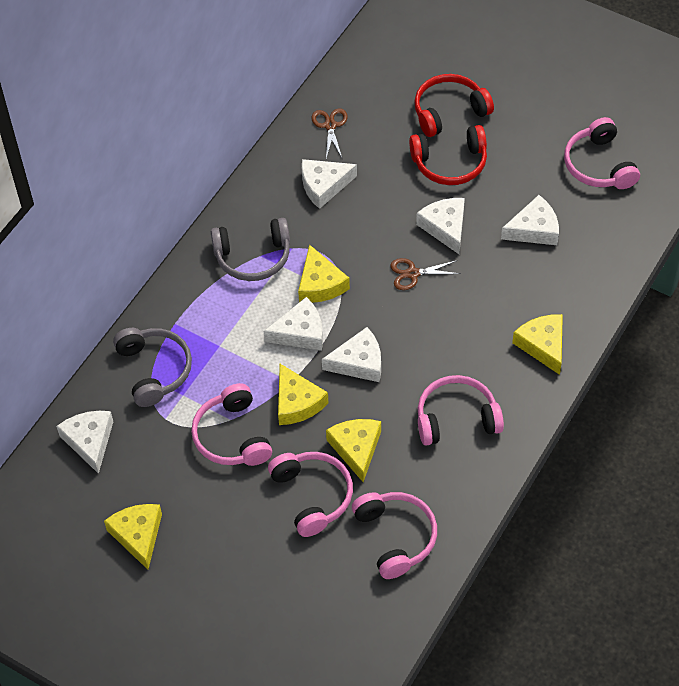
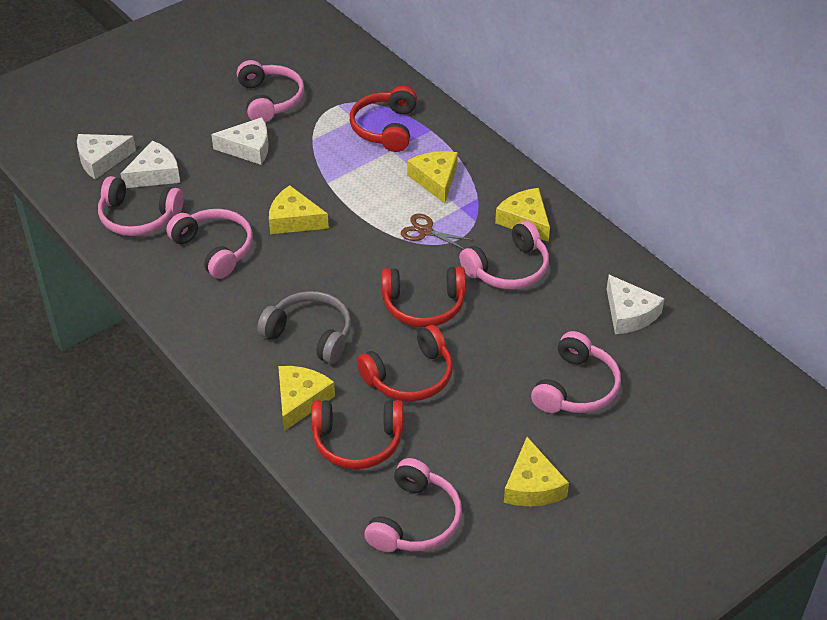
brown scissors: 2 -> 1
grey headphones: 2 -> 1
pink headphones: 5 -> 6
red headphones: 2 -> 4
white cheese: 6 -> 4

